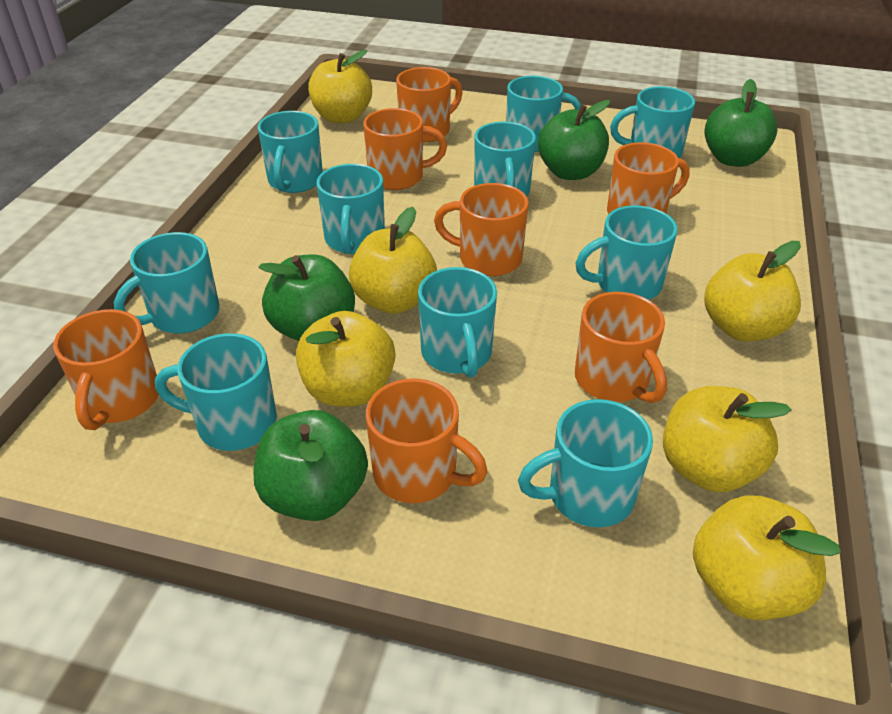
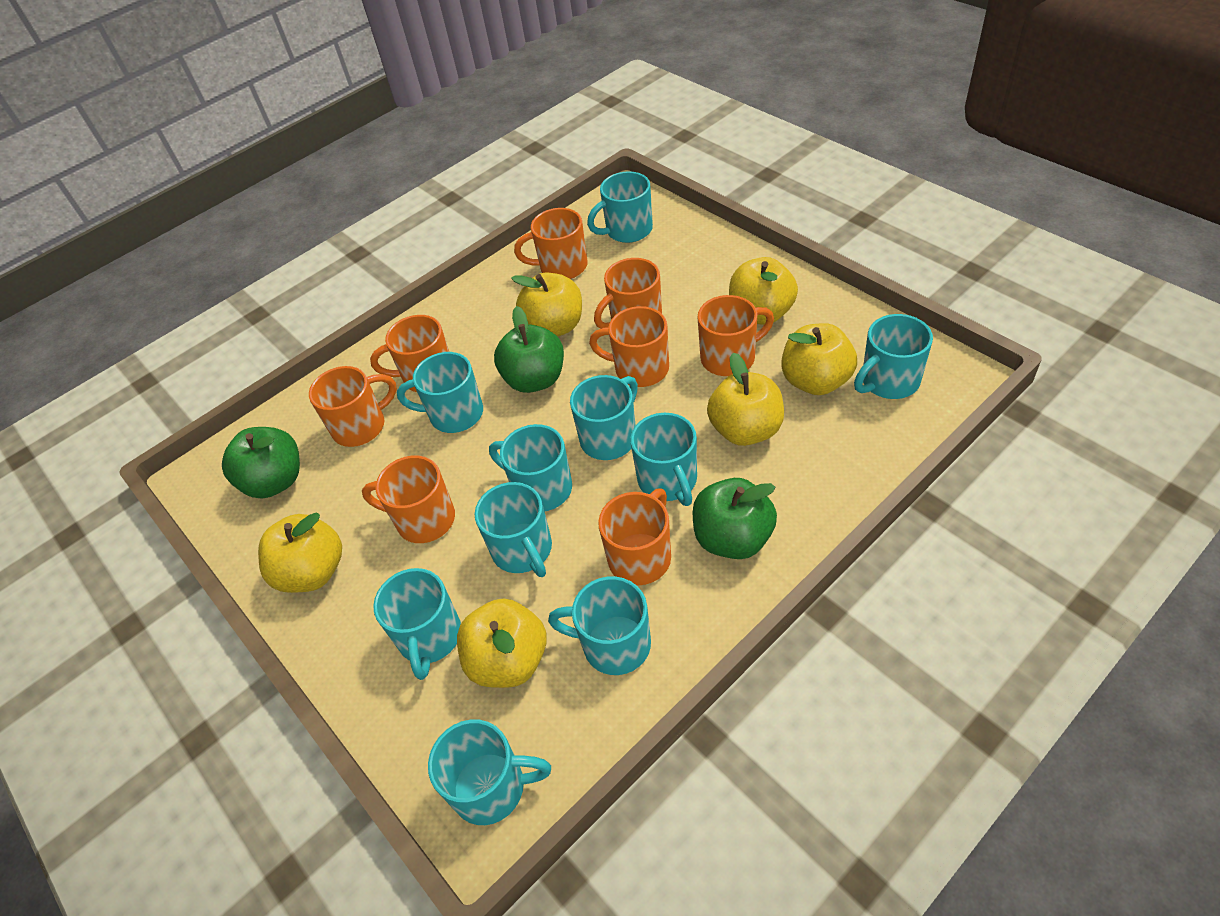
green apple: 4 -> 3
orange mug: 7 -> 8

